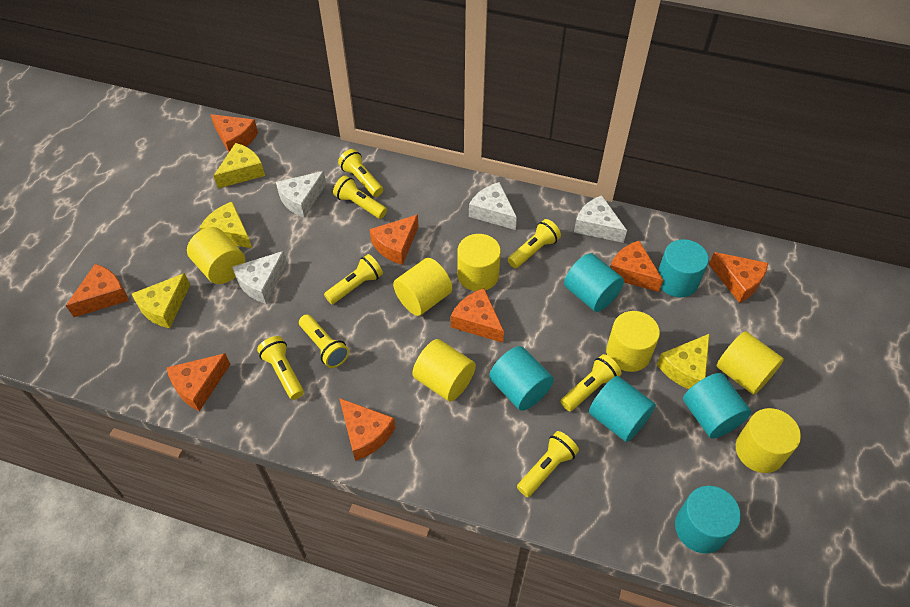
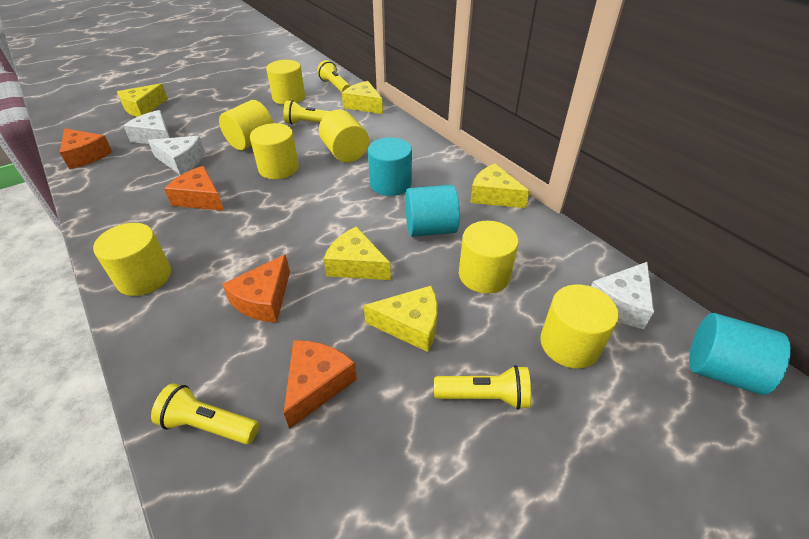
orange cheese: 8 -> 4
turquoise cylinder: 6 -> 3
white cheese: 4 -> 3
yellow cheese: 4 -> 5
yellow flashlight: 8 -> 4

